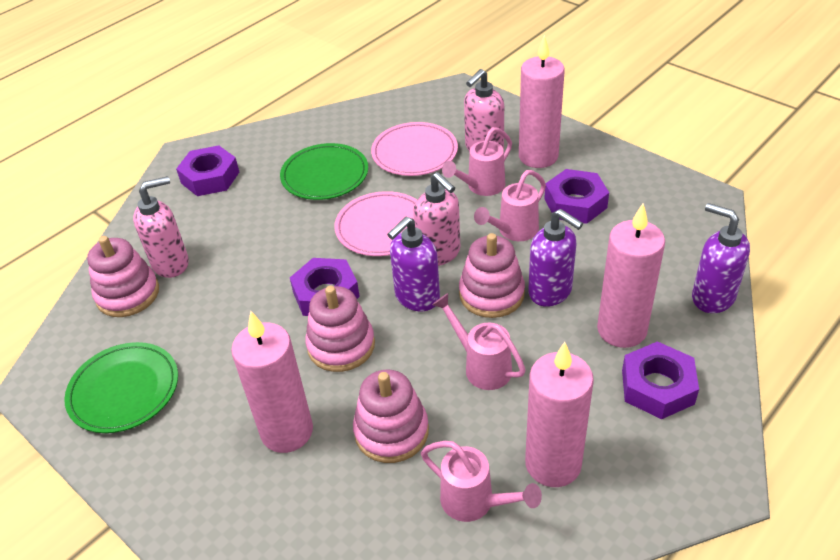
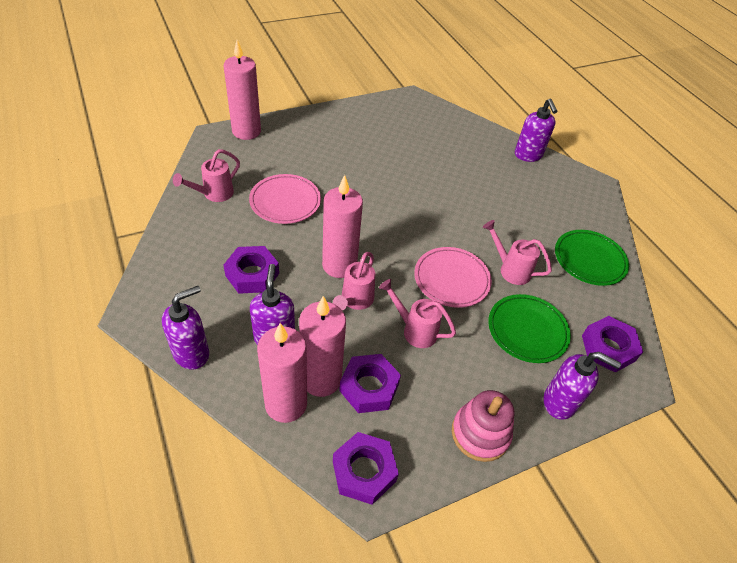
pink soap dispenser: 3 -> 0
pink stacking toy: 4 -> 1
purple soap dispenser: 3 -> 4

